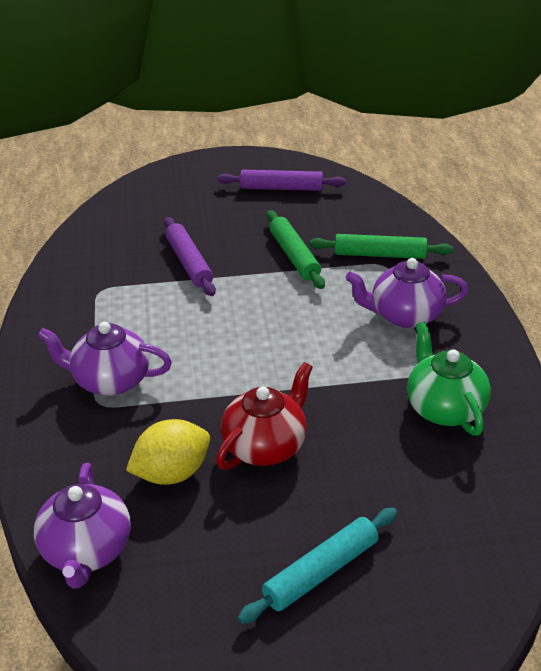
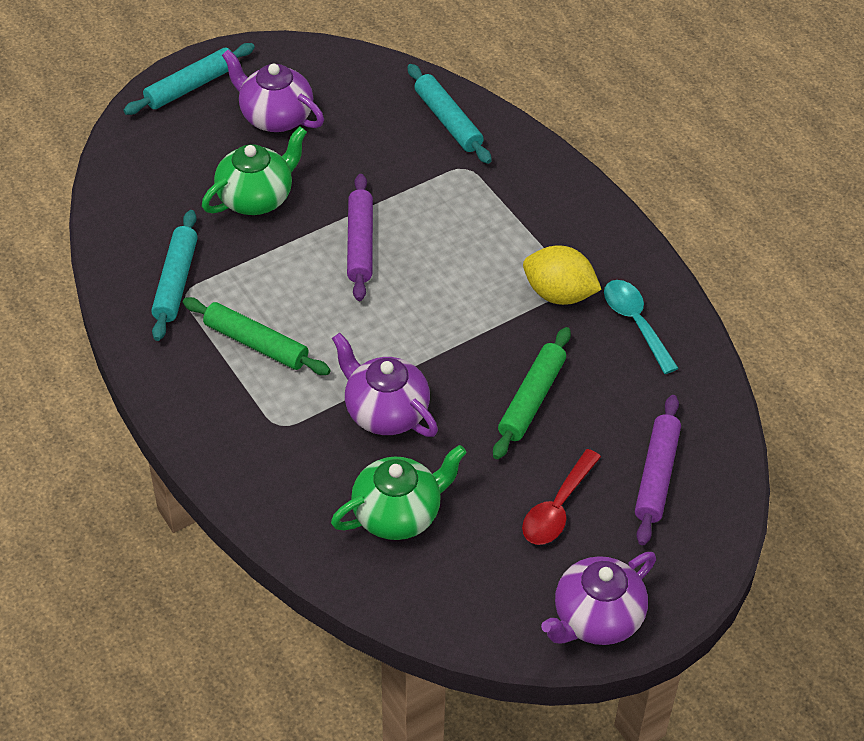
green teapot: 1 -> 2
red spoon: 0 -> 1
red teapot: 1 -> 0
turquoise rolling pin: 1 -> 3
turquoise spoon: 0 -> 1

